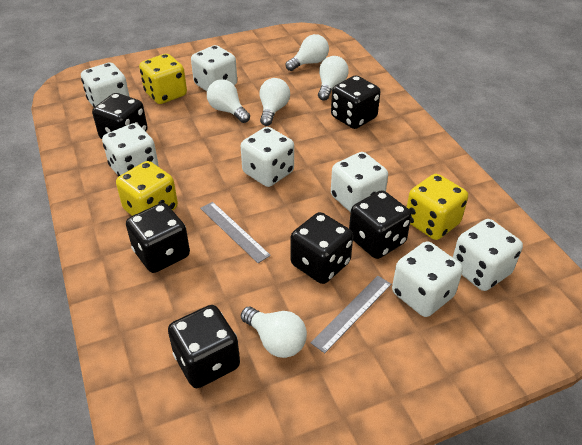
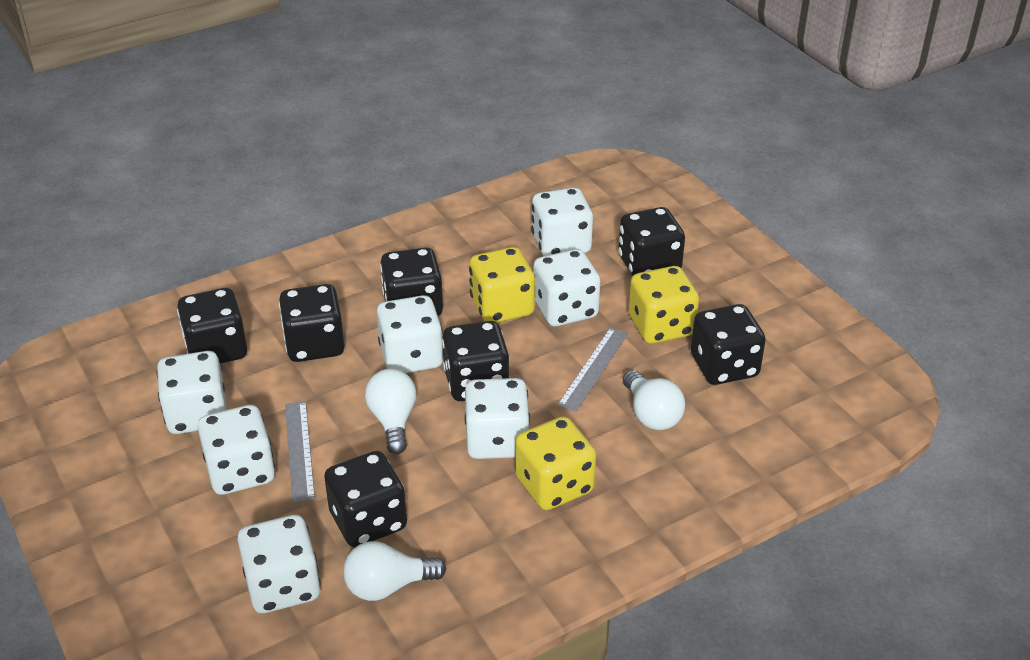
black dice: 6 -> 7
white light bulb: 5 -> 3

